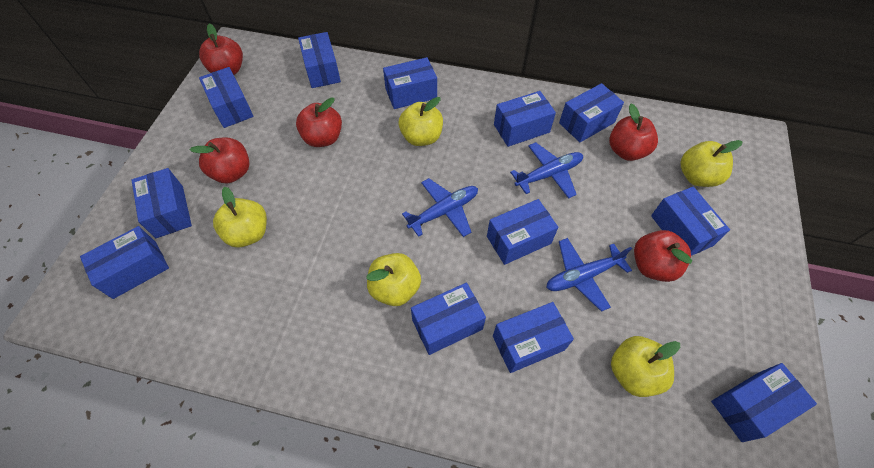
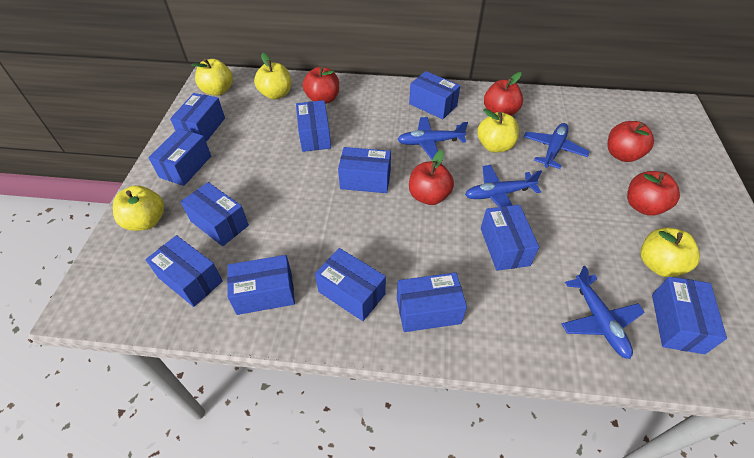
blue plane: 3 -> 4

